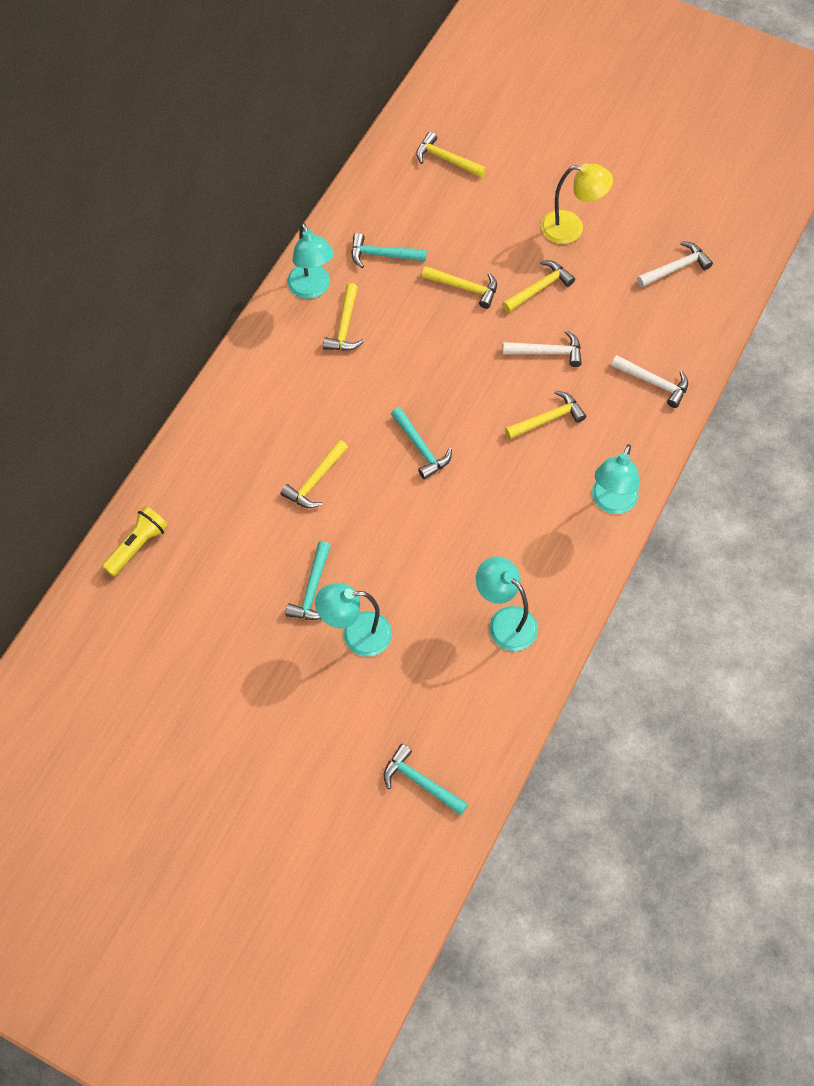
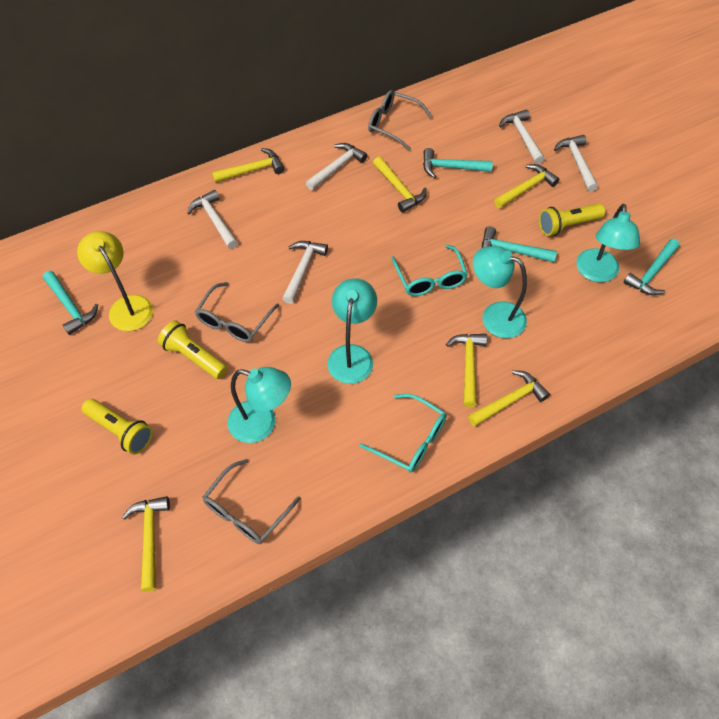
grey glasses: 0 -> 3
turquoise glasses: 0 -> 2
white hammer: 3 -> 5
yellow flashlight: 1 -> 3

